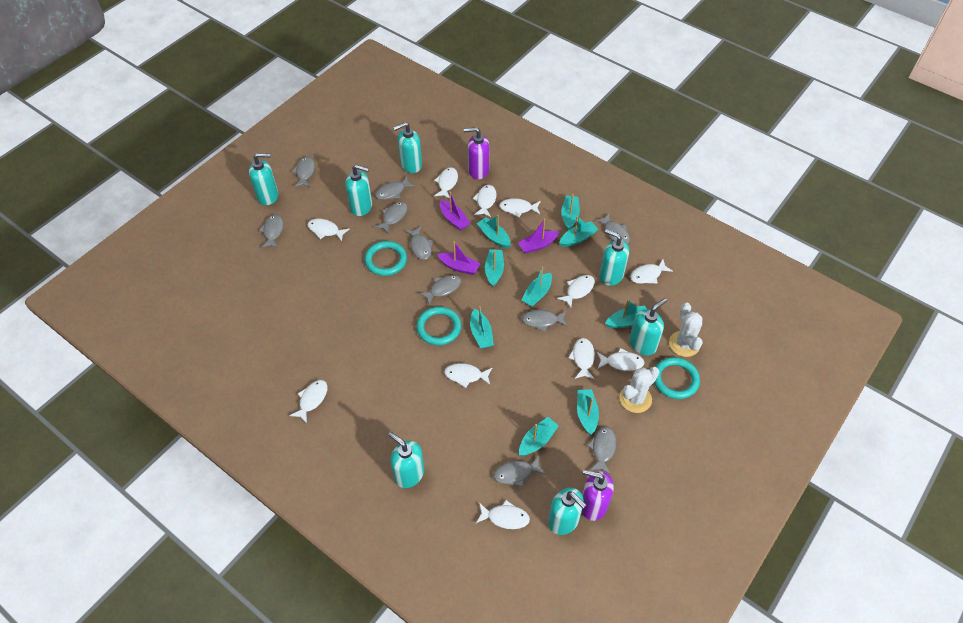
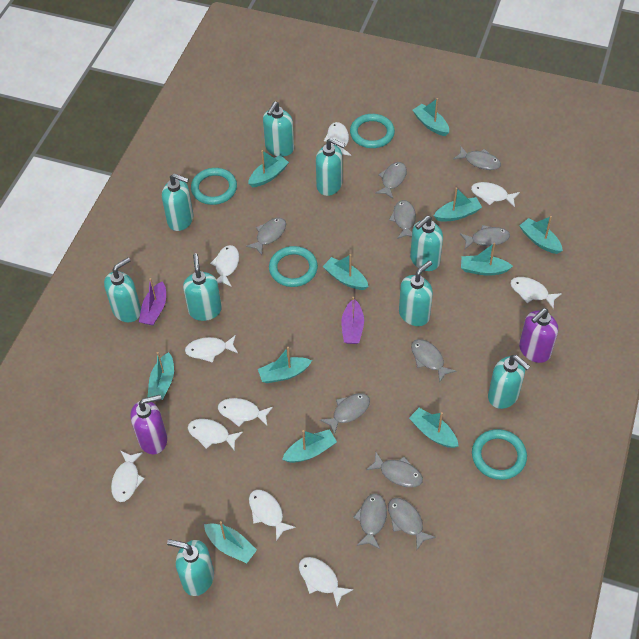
purple boat: 3 -> 2
turquoise boat: 9 -> 11
turquoise ring: 3 -> 4
turquoise soap dispenser: 7 -> 9
white cactus: 2 -> 0
white fish: 11 -> 10

